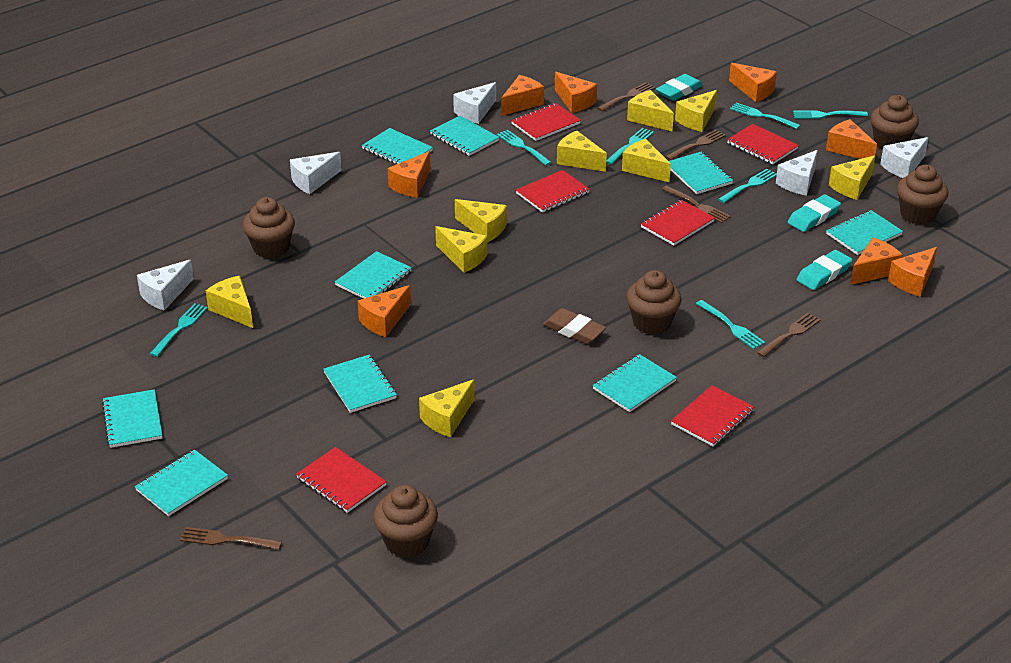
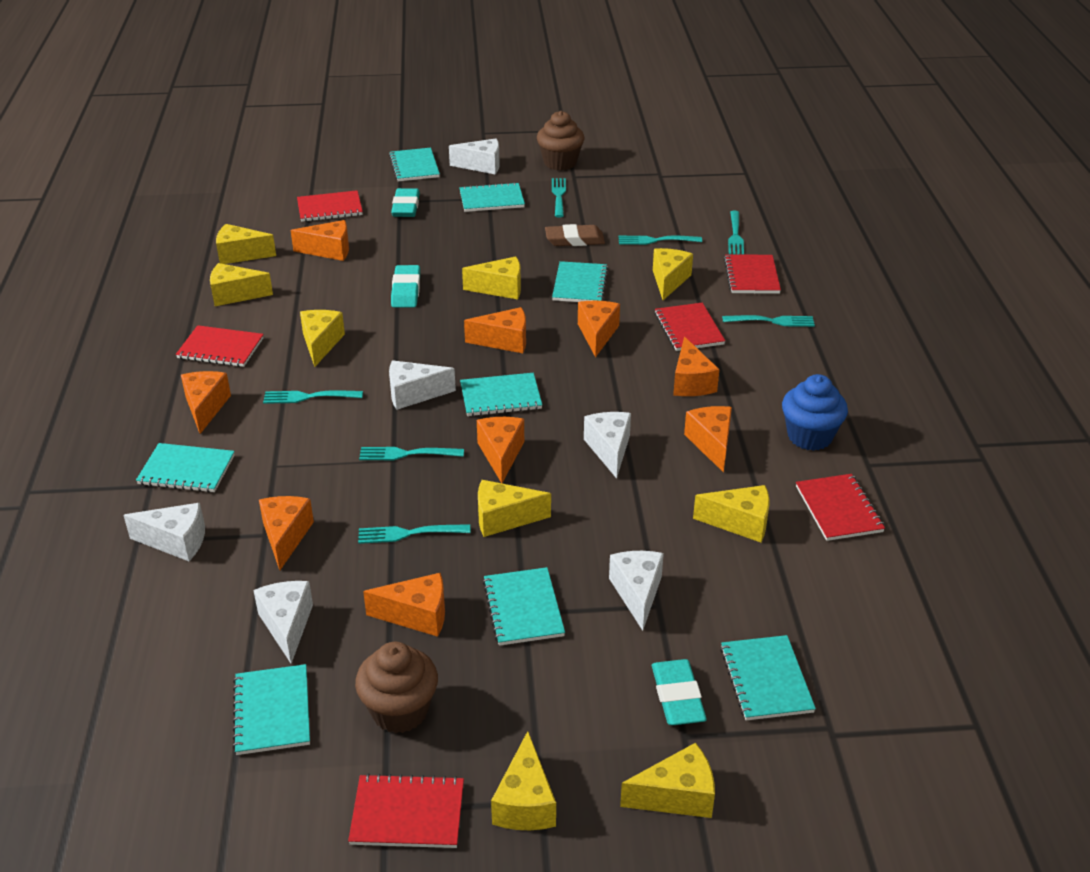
blue cupcake: 0 -> 1
brown cupcake: 5 -> 2
brown fork: 5 -> 0
orange cheese: 8 -> 9
turquoise notebook: 9 -> 8
white cheese: 5 -> 6

